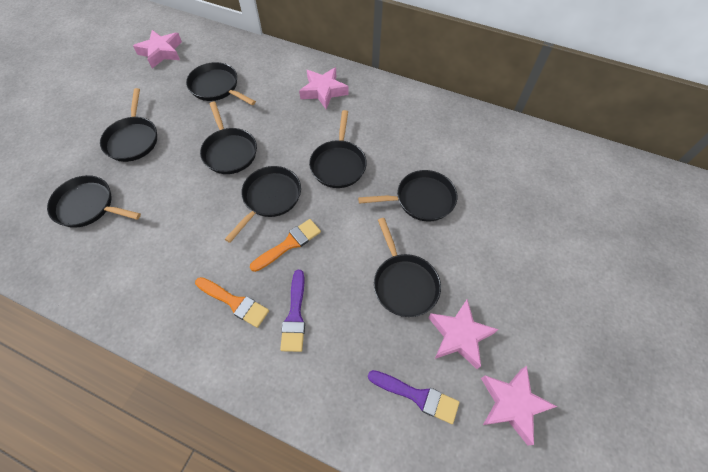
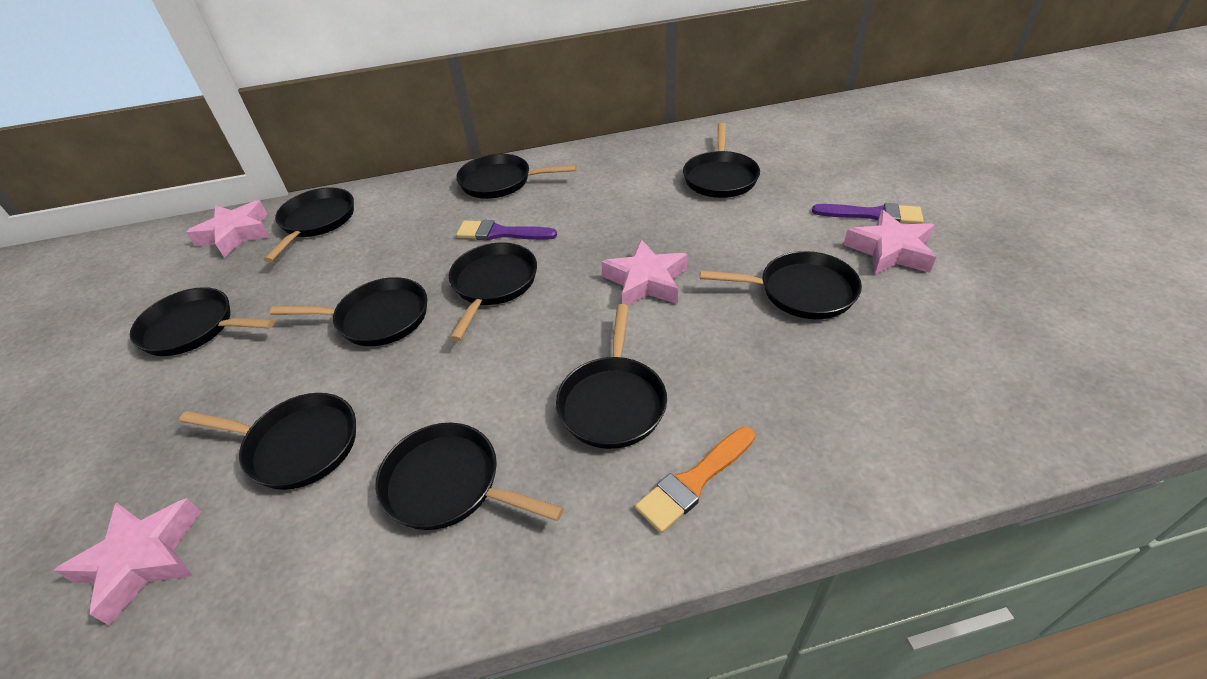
black pan: 8 -> 10
orange brush: 2 -> 1

